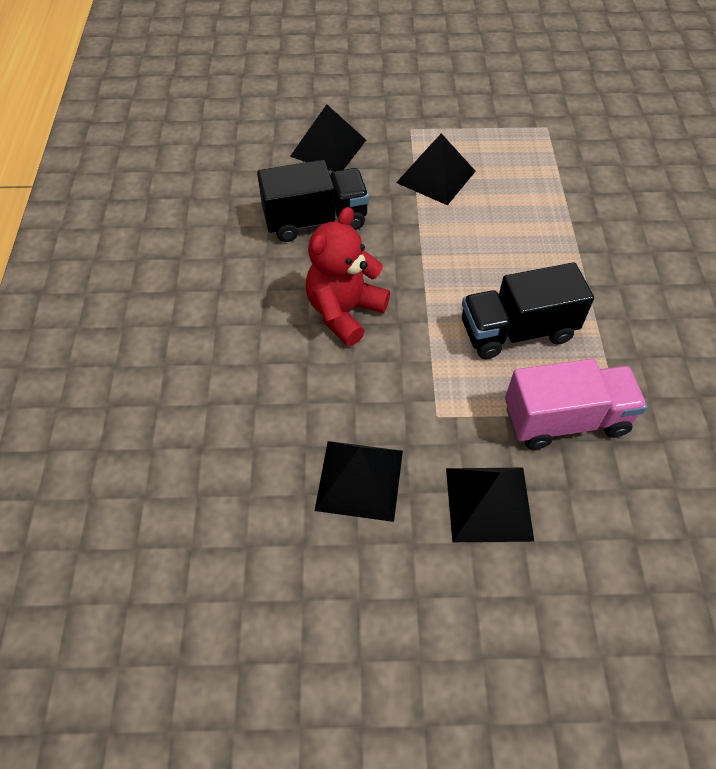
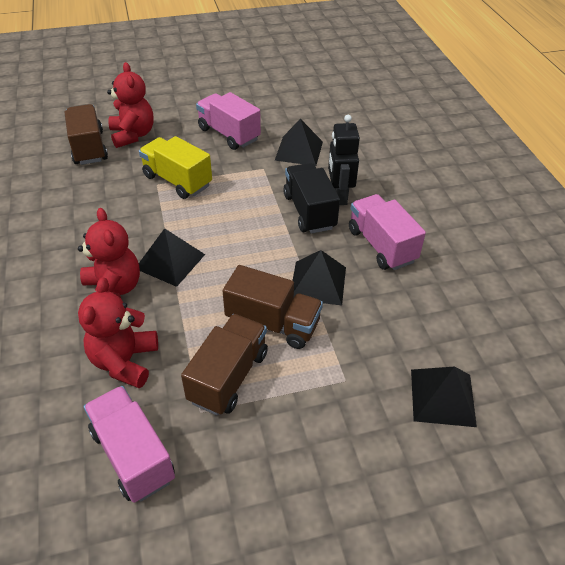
black robot: 0 -> 1
black truck: 2 -> 1
brown truck: 0 -> 3
pink truck: 1 -> 3
red teddy bear: 1 -> 3
yellow truck: 0 -> 1

